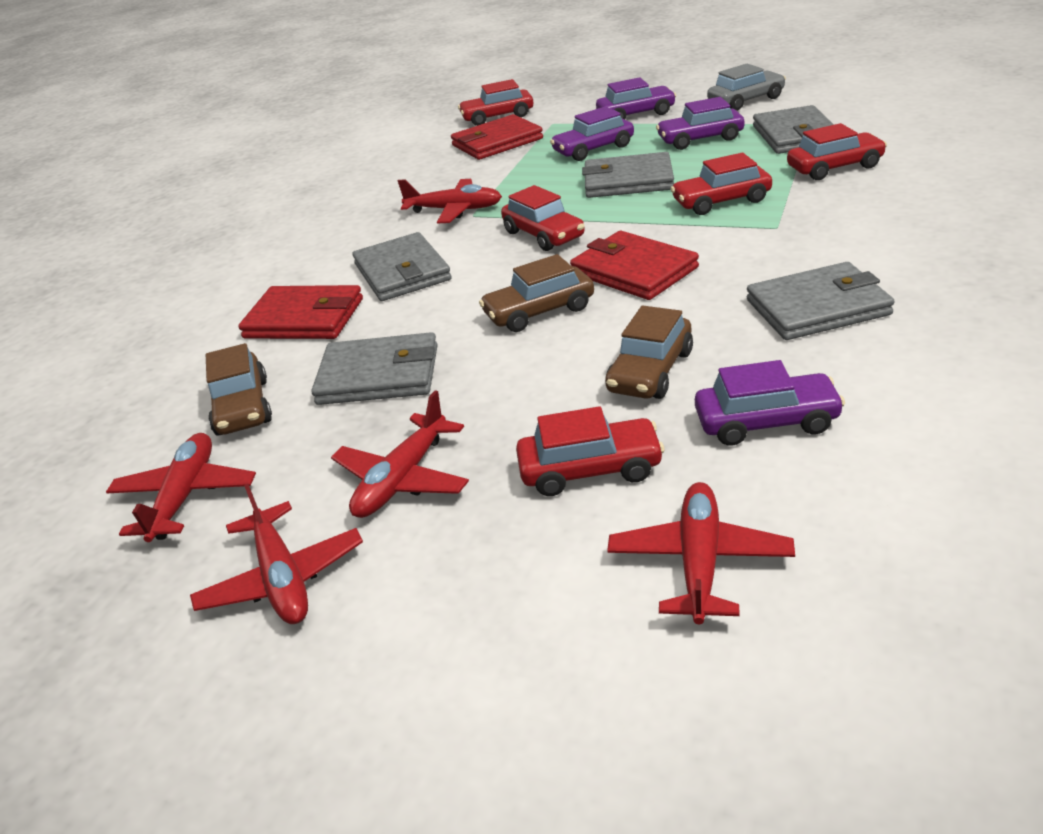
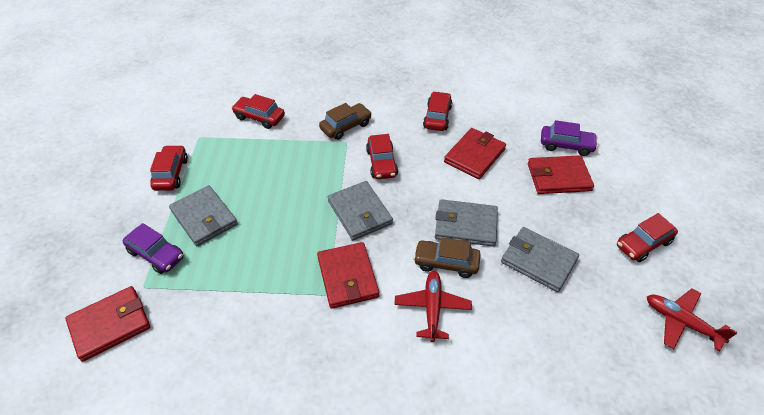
brown car: 3 -> 2
grey car: 1 -> 0
grey wallet: 5 -> 4
purple car: 4 -> 2
red plane: 5 -> 2
red wallet: 3 -> 4

